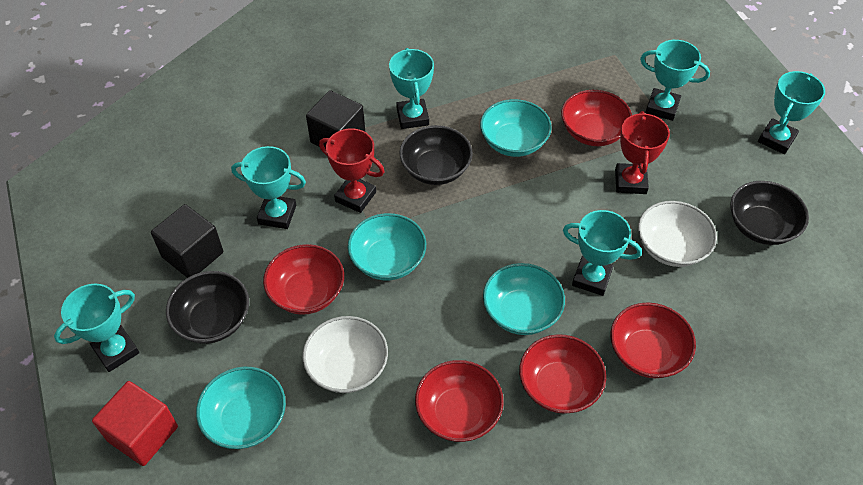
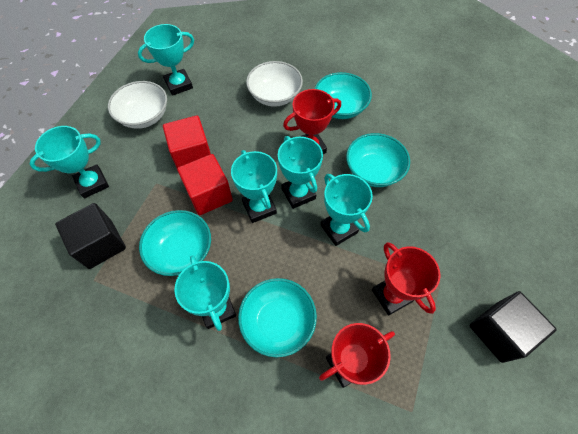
black bowl: 3 -> 0
red bowl: 5 -> 0
red cube: 1 -> 2
red trophy: 2 -> 3

